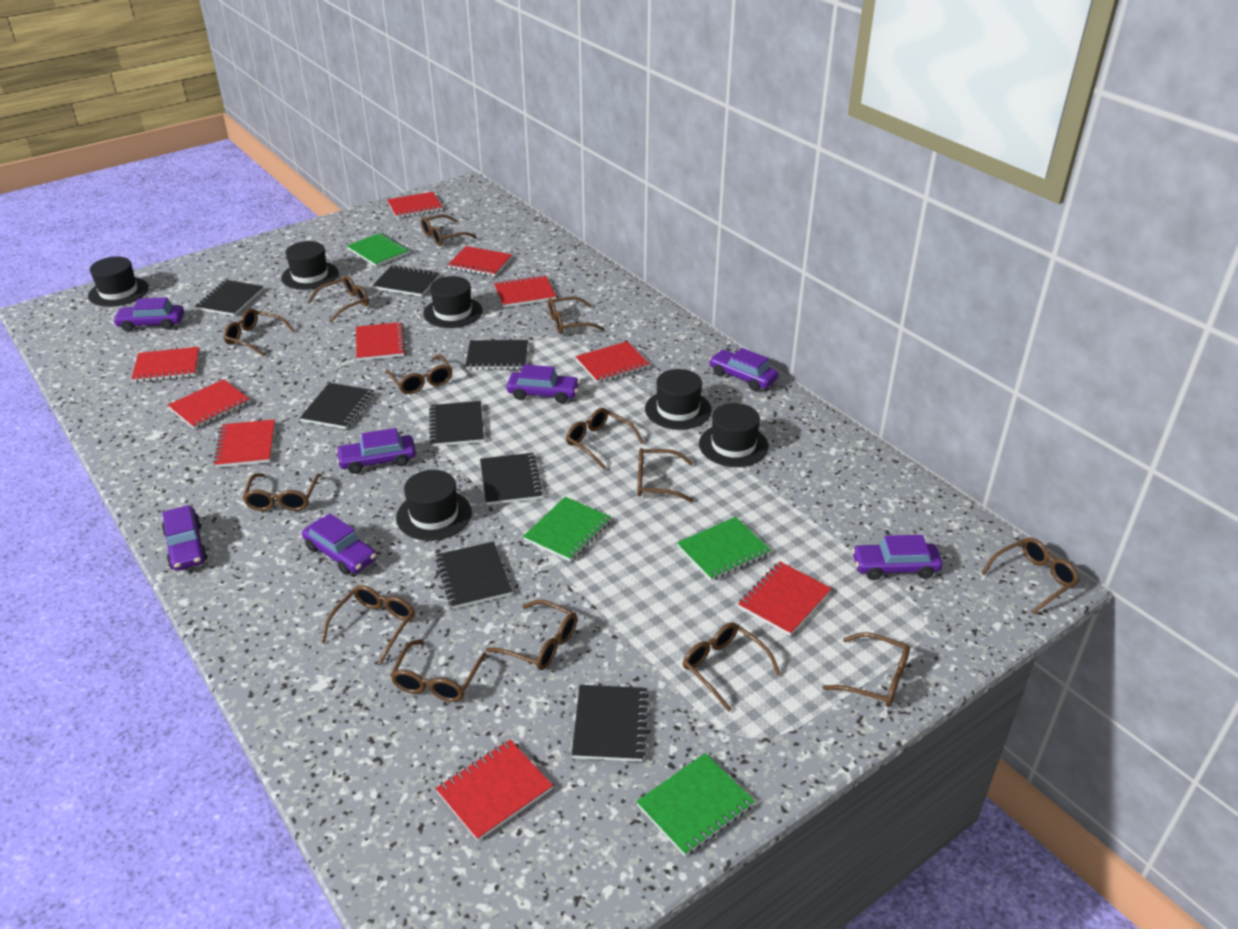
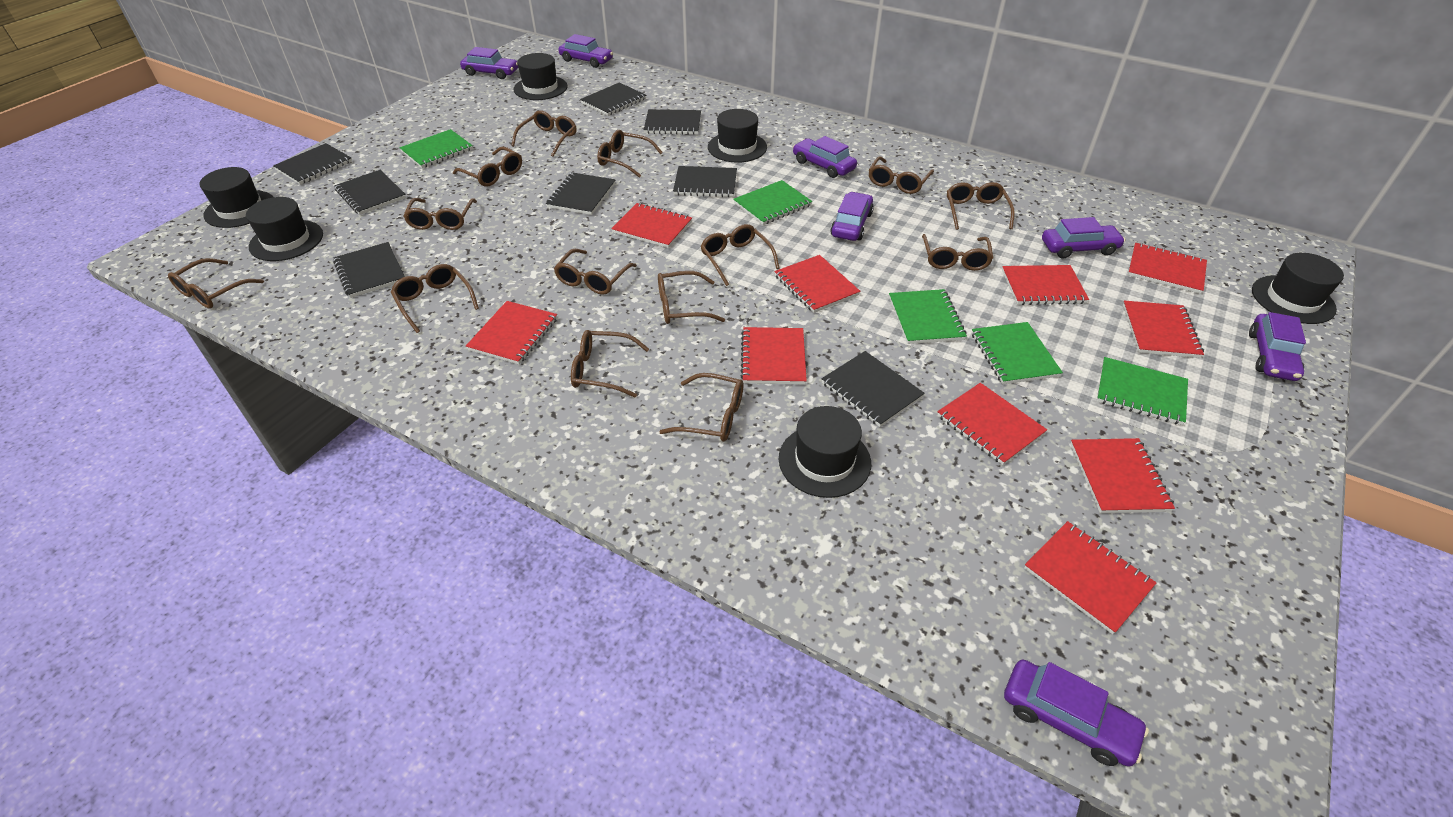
green notebook: 4 -> 5

